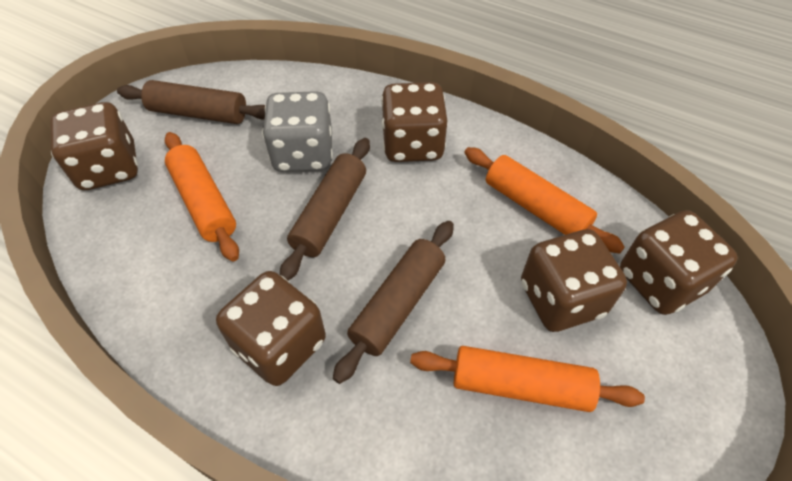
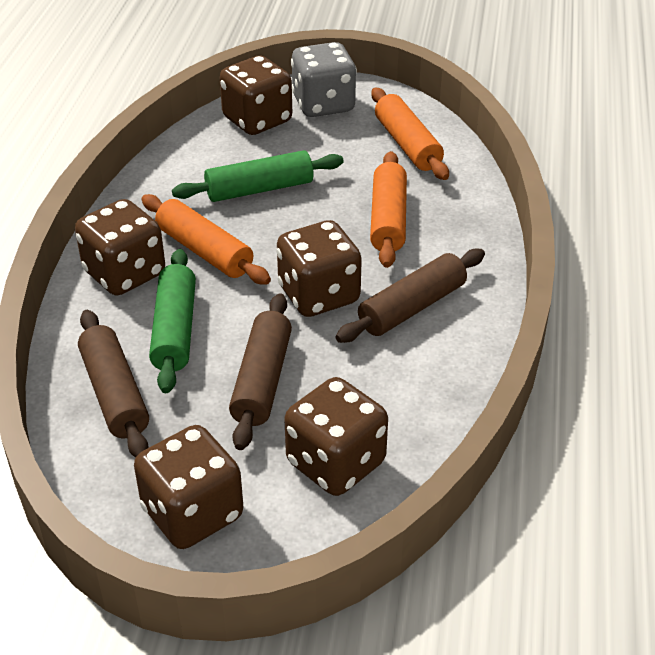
green rolling pin: 0 -> 2

